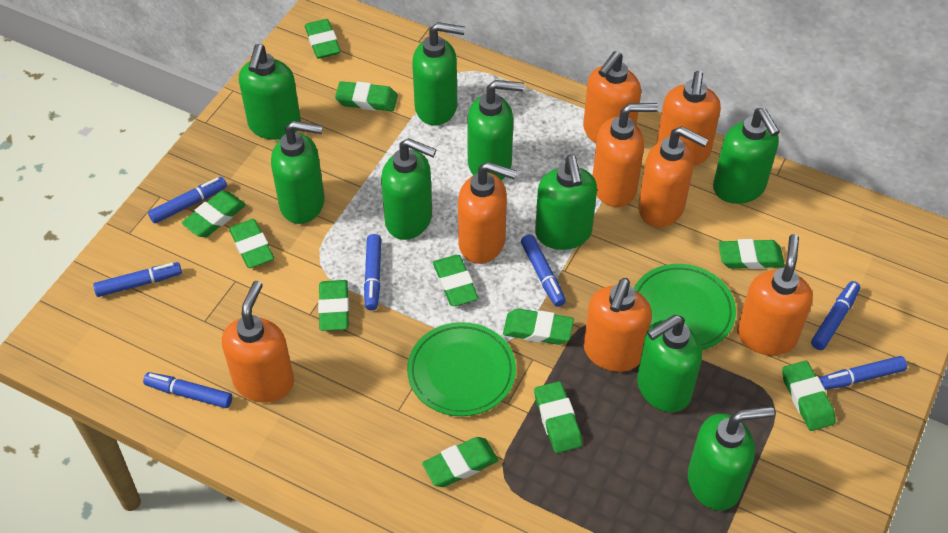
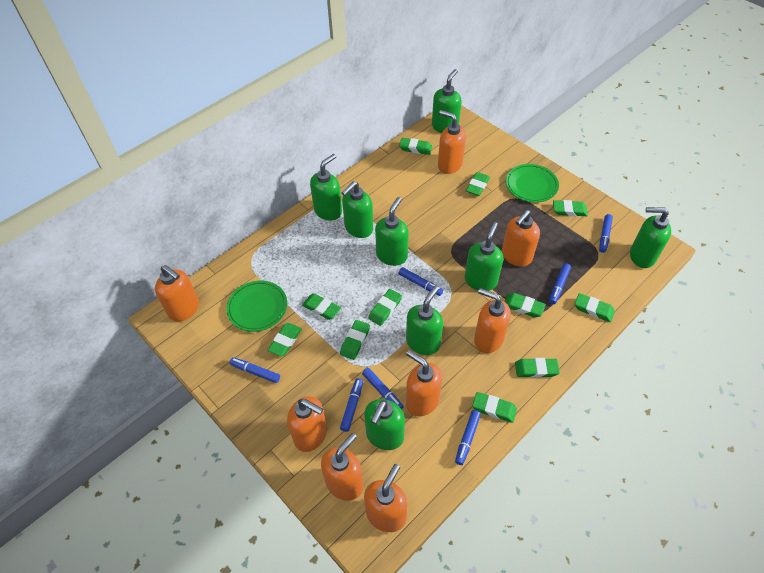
green soap dispenser: 9 -> 8

